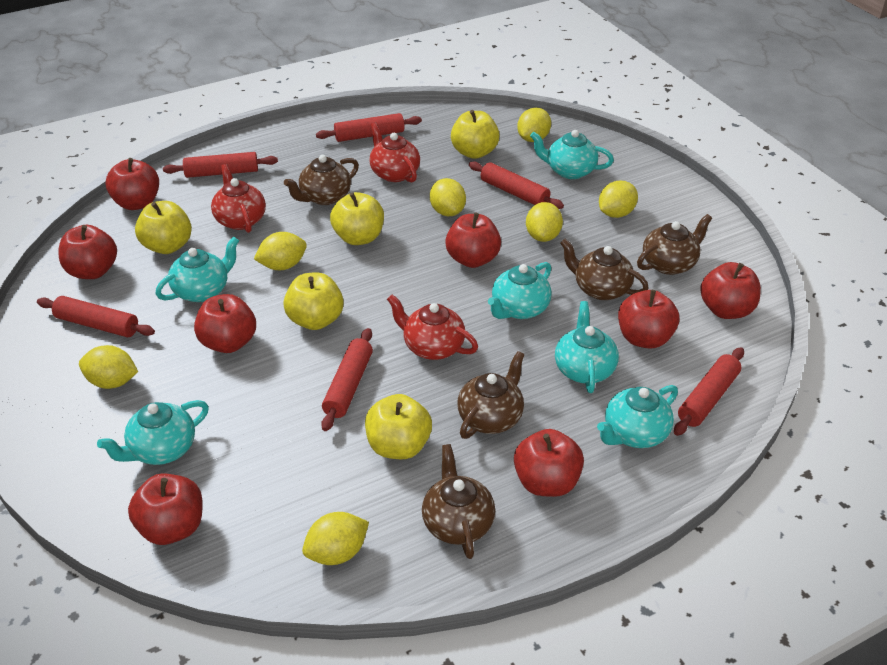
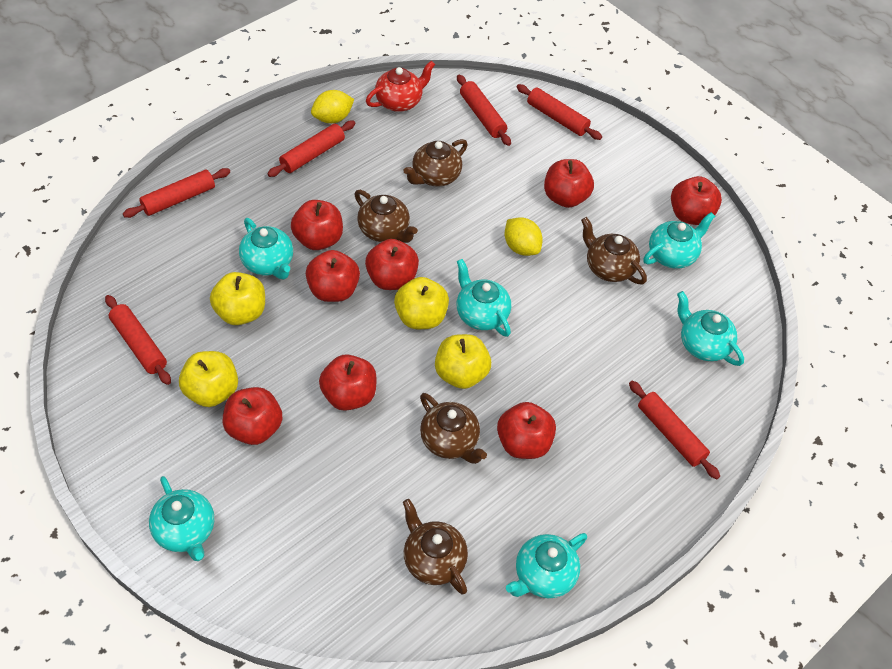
red teapot: 3 -> 1
yellow apple: 5 -> 4
yellow lemon: 7 -> 2

